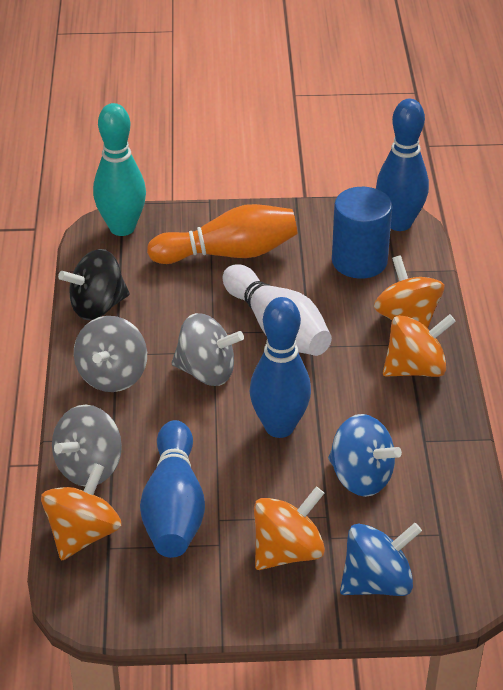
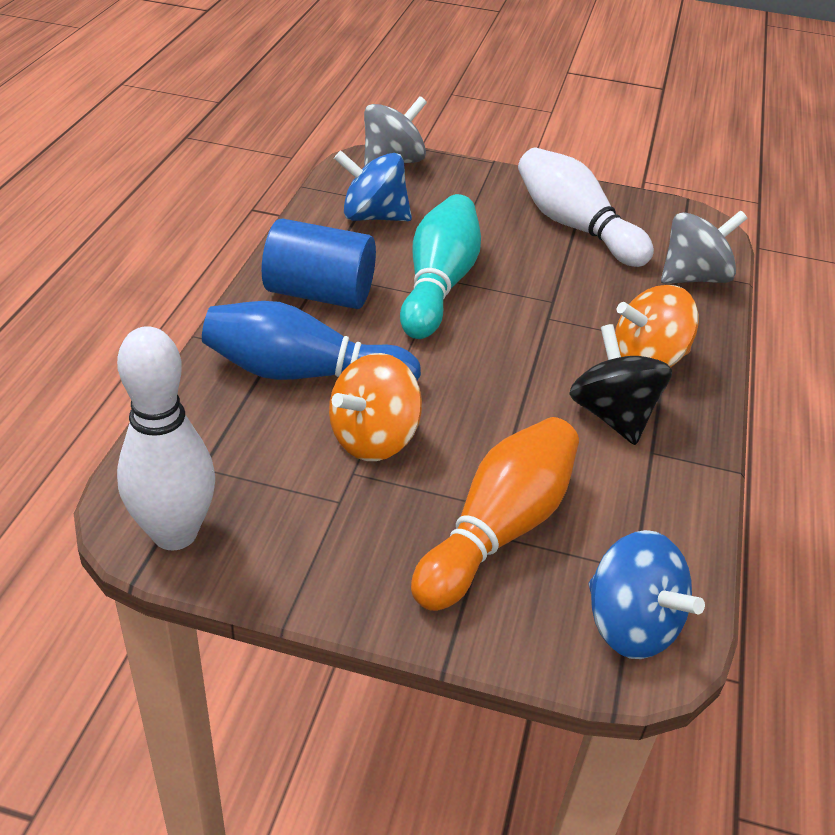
blue bowling pin: 3 -> 1
grey spinning top: 3 -> 2
orange spinning top: 4 -> 2
white bowling pin: 1 -> 2

